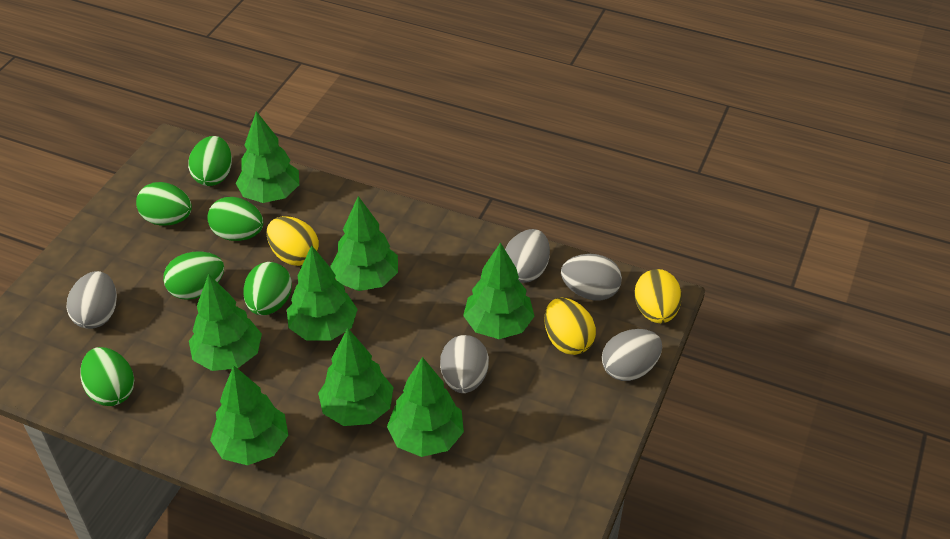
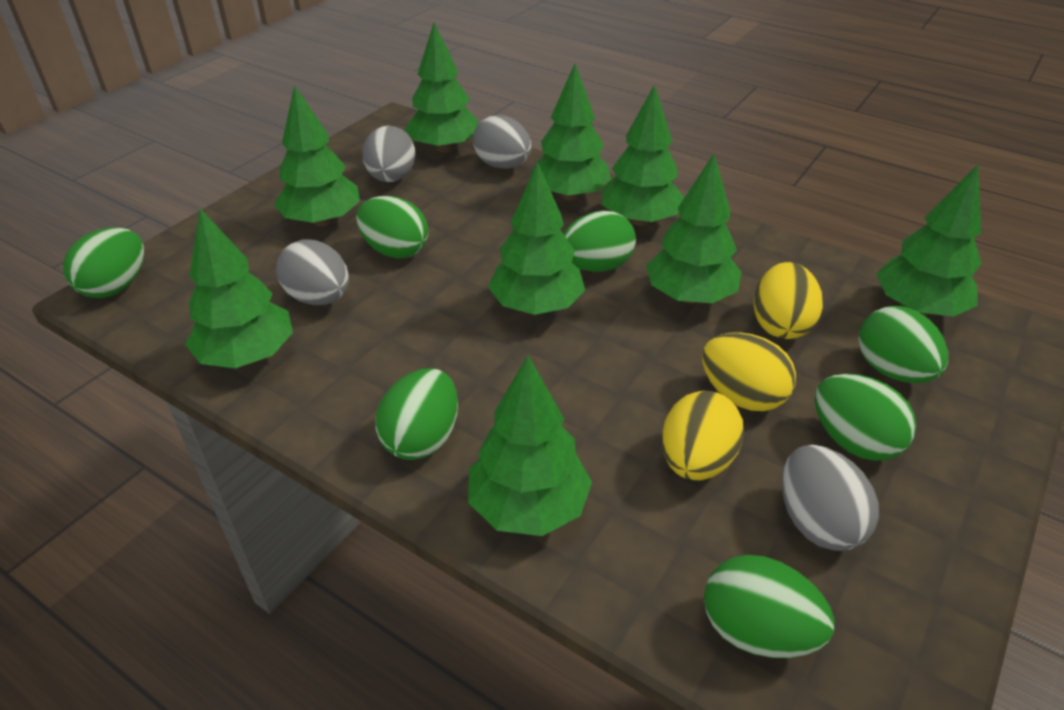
green egg: 6 -> 7
green tree: 8 -> 9
grey egg: 5 -> 4

